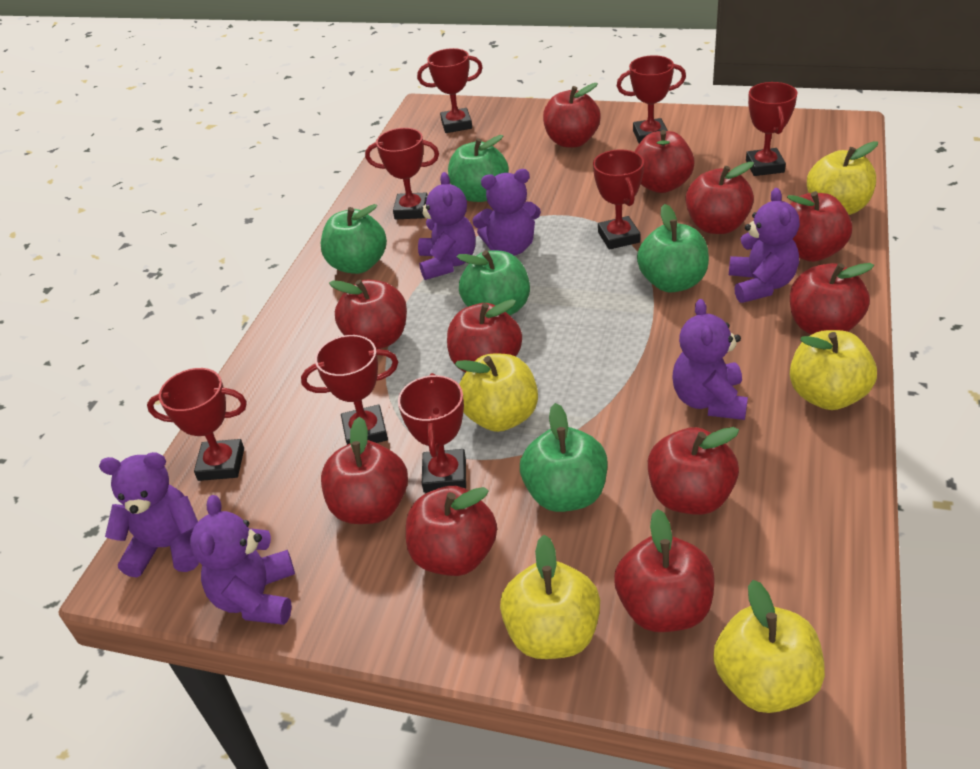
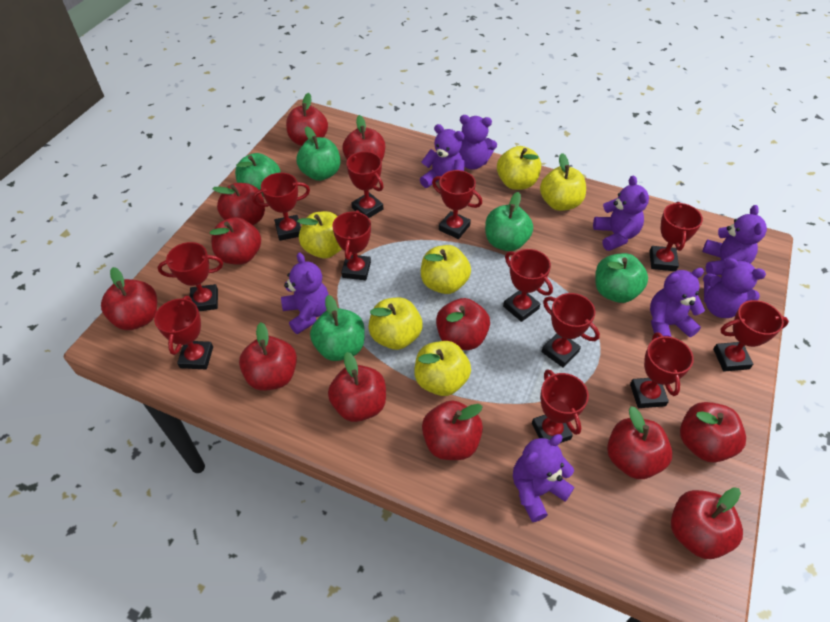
purple teddy bear: 6 -> 8
red apple: 11 -> 12
red trophy: 8 -> 12
yellow apple: 5 -> 6

